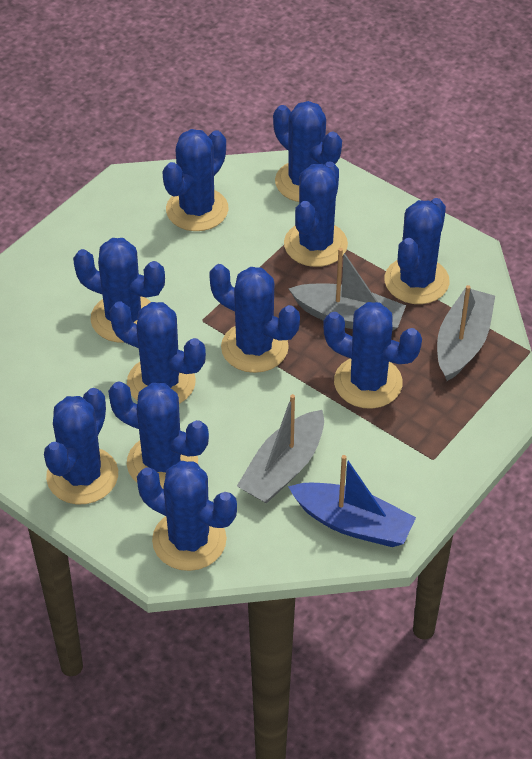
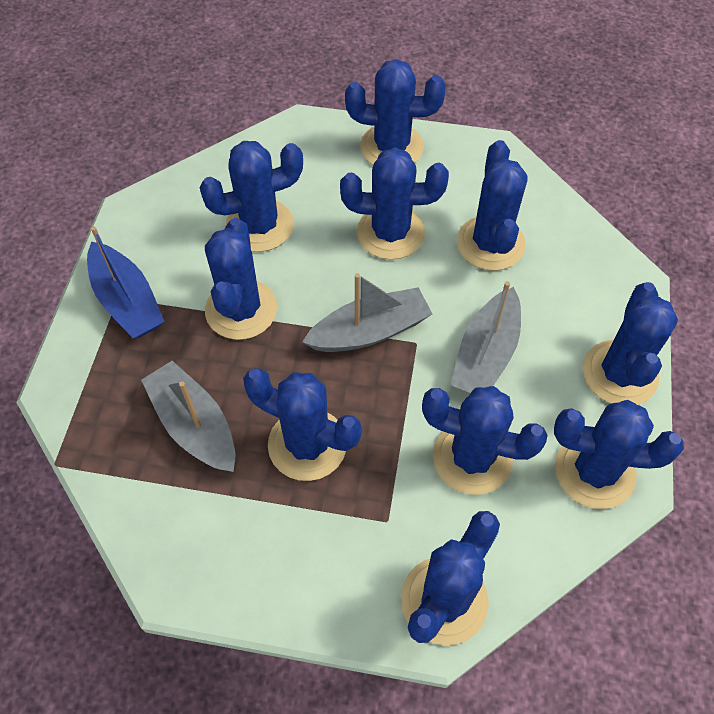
blue cactus: 11 -> 10

